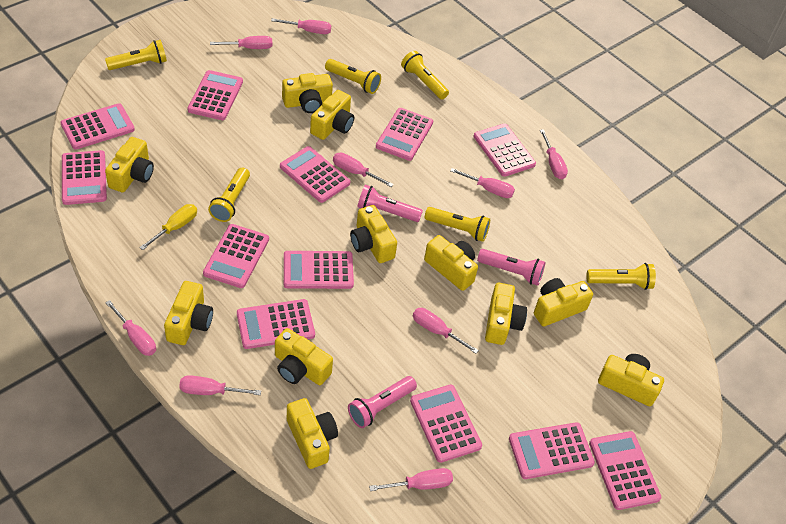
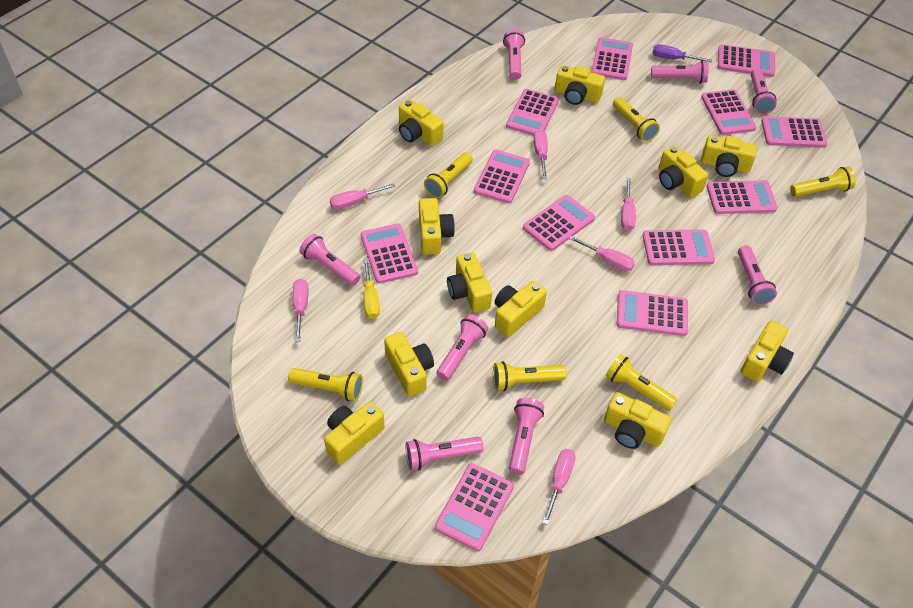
pink flashlight: 3 -> 8
pink screwdriver: 9 -> 6
purple screwdriver: 0 -> 1

